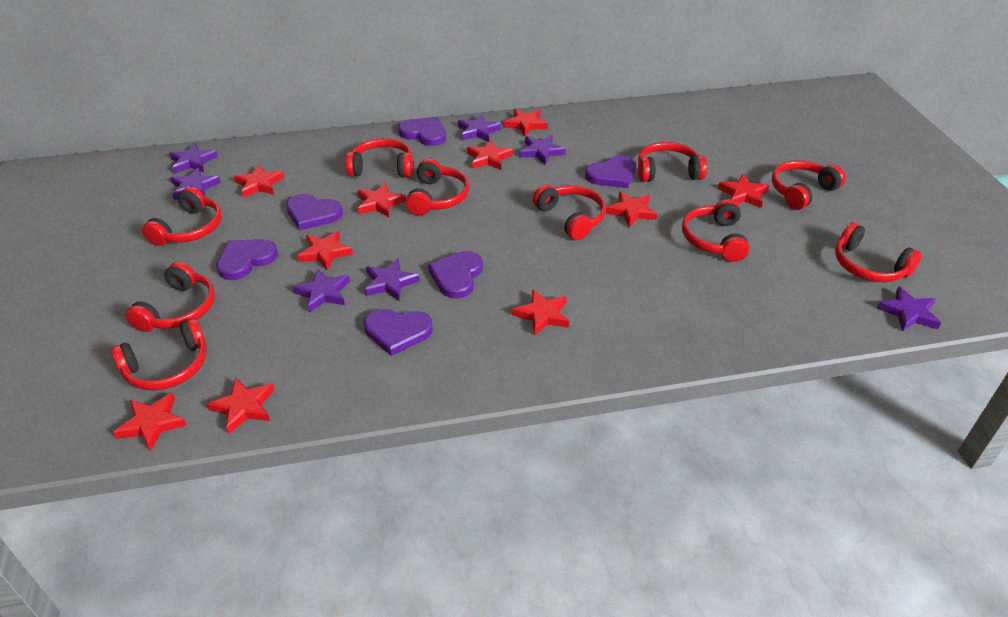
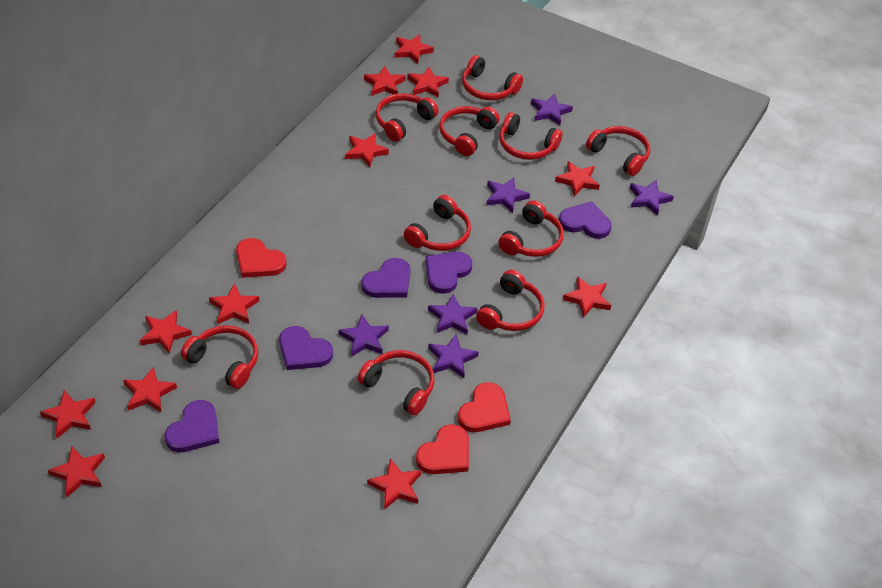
purple heart: 6 -> 5
purple star: 7 -> 6
red heart: 0 -> 3
red star: 10 -> 12

